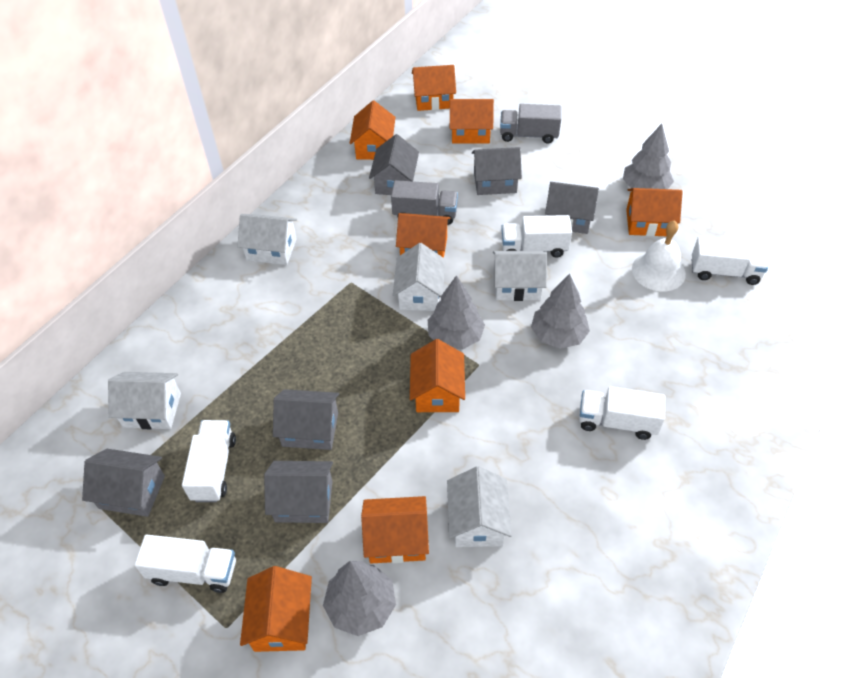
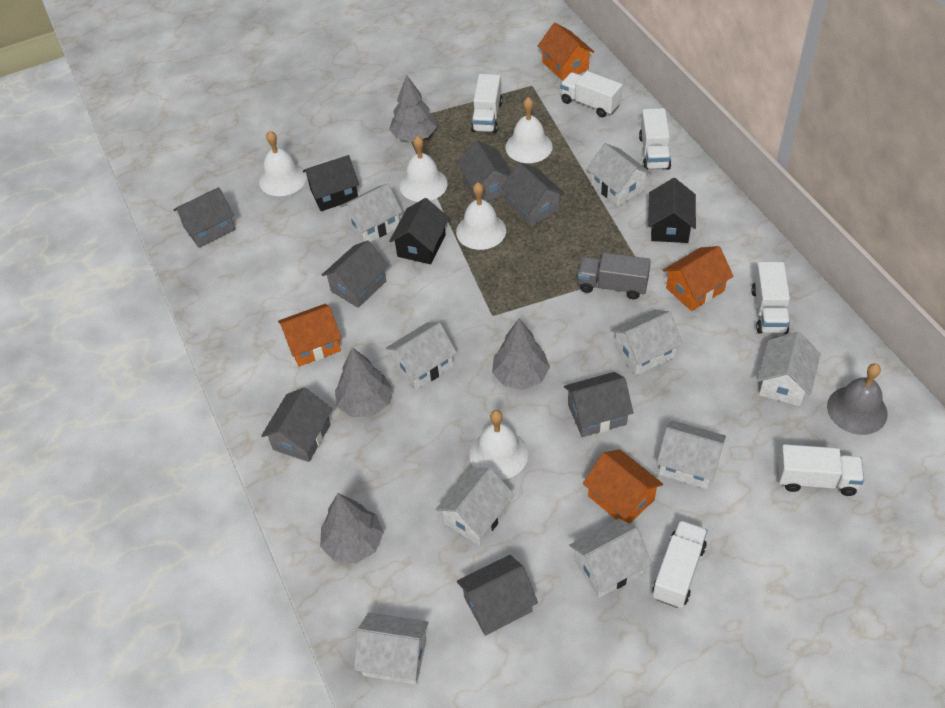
black house: 0 -> 3
grey bell: 0 -> 1
grey house: 6 -> 7
grey truck: 2 -> 1
orange house: 8 -> 4
white bell: 1 -> 5
white house: 5 -> 9
white truck: 5 -> 6

